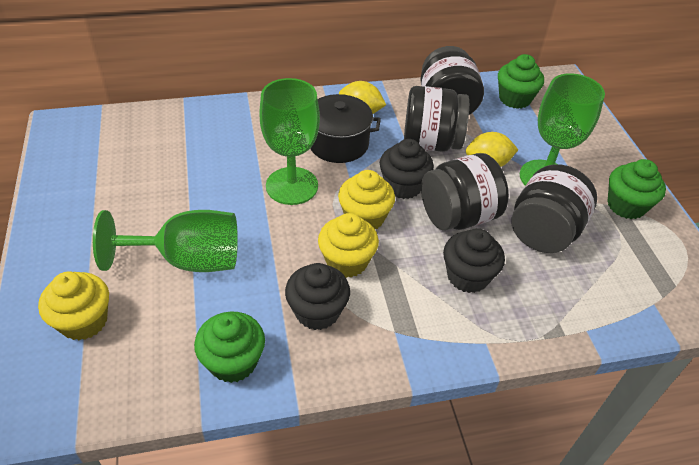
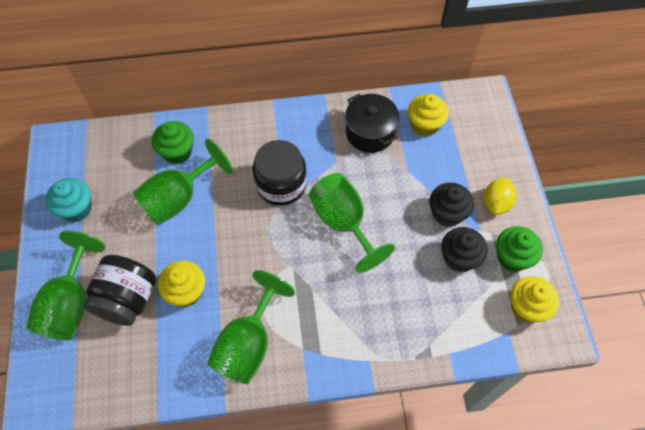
black cupcake: 3 -> 2
black jar: 4 -> 2
green cupcake: 3 -> 2
green goblet: 3 -> 4
turquoise cupcake: 0 -> 1
yellow lemon: 2 -> 1

